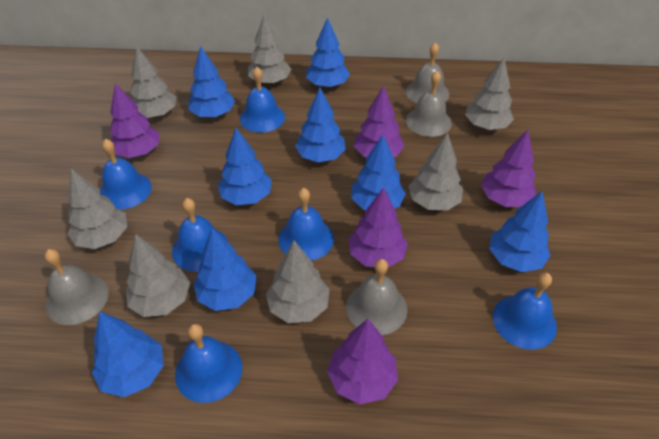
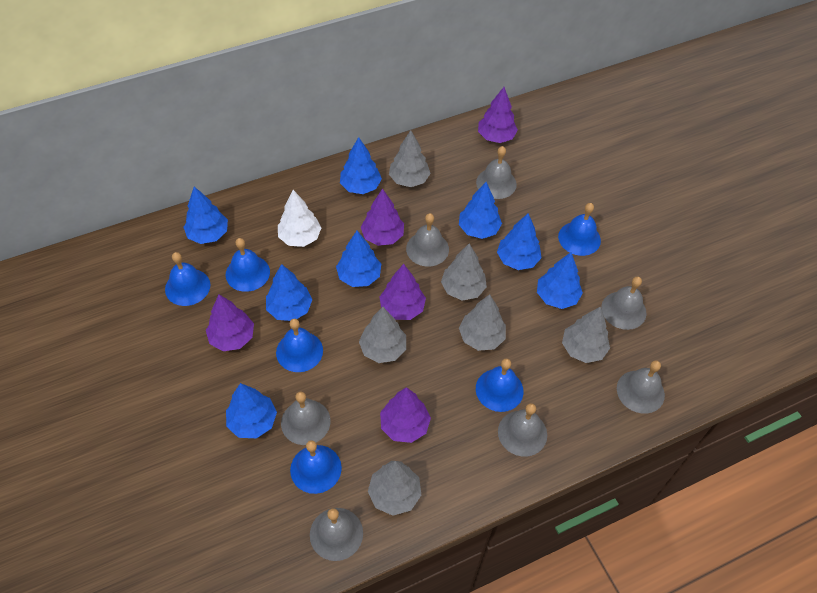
grey bell: 4 -> 7
grey tree: 7 -> 6
white tree: 0 -> 1

